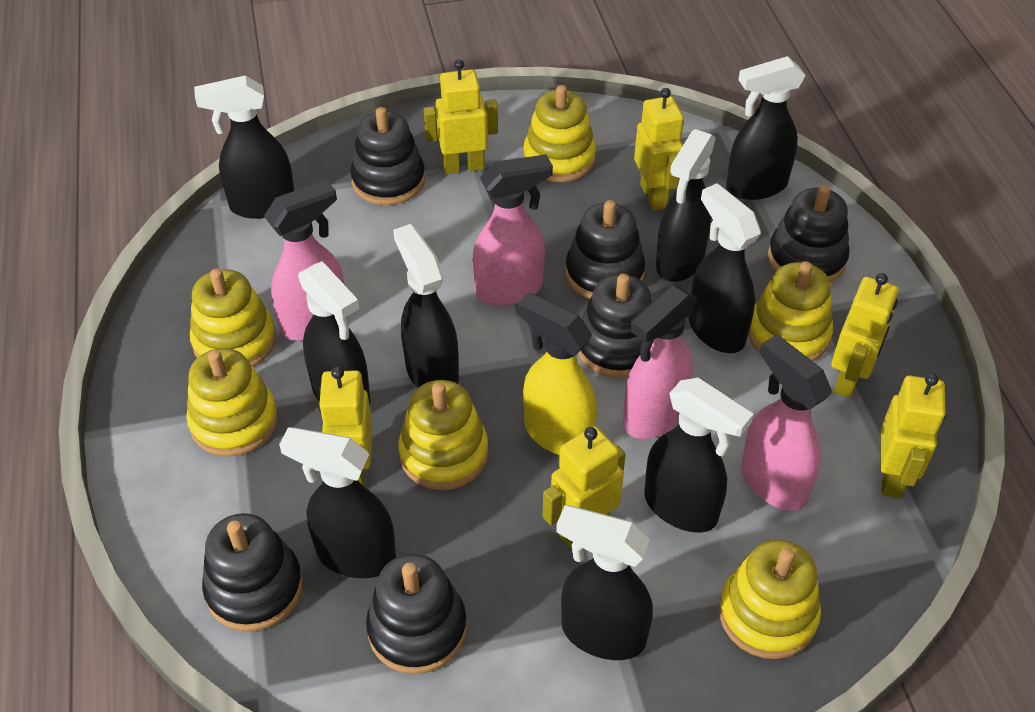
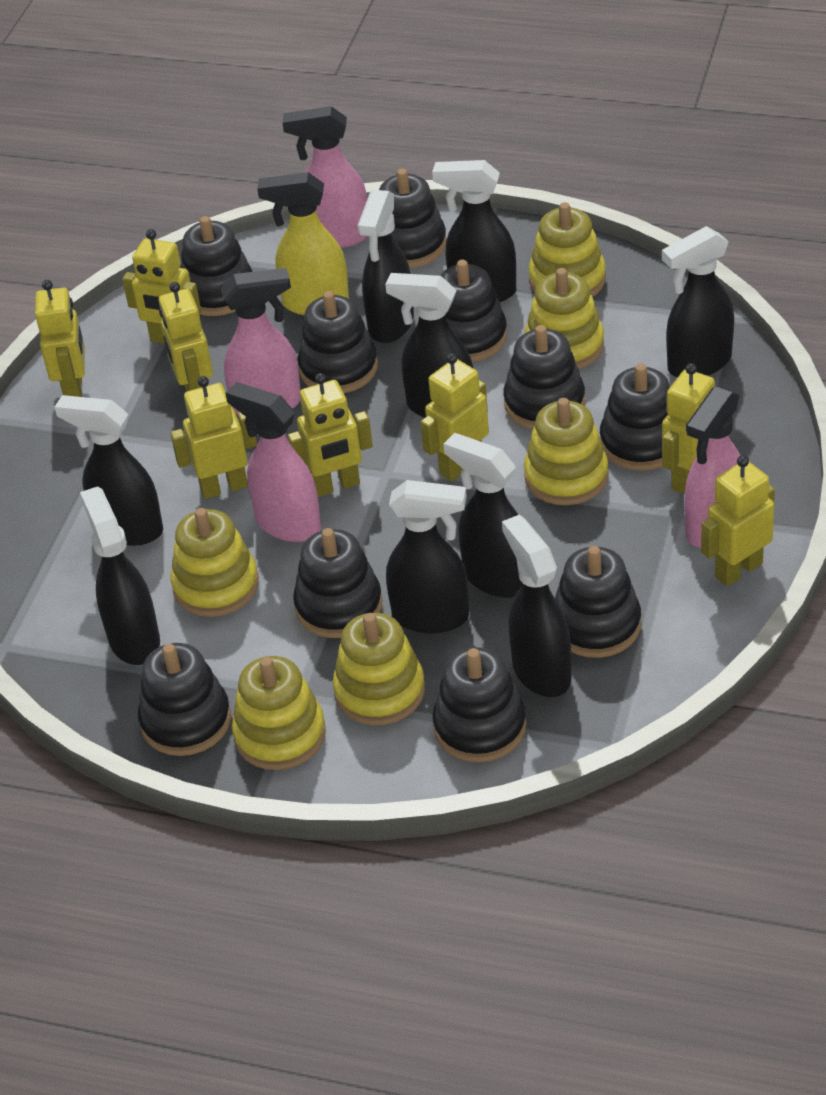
black stacking toy: 6 -> 10
yellow robot: 6 -> 8

